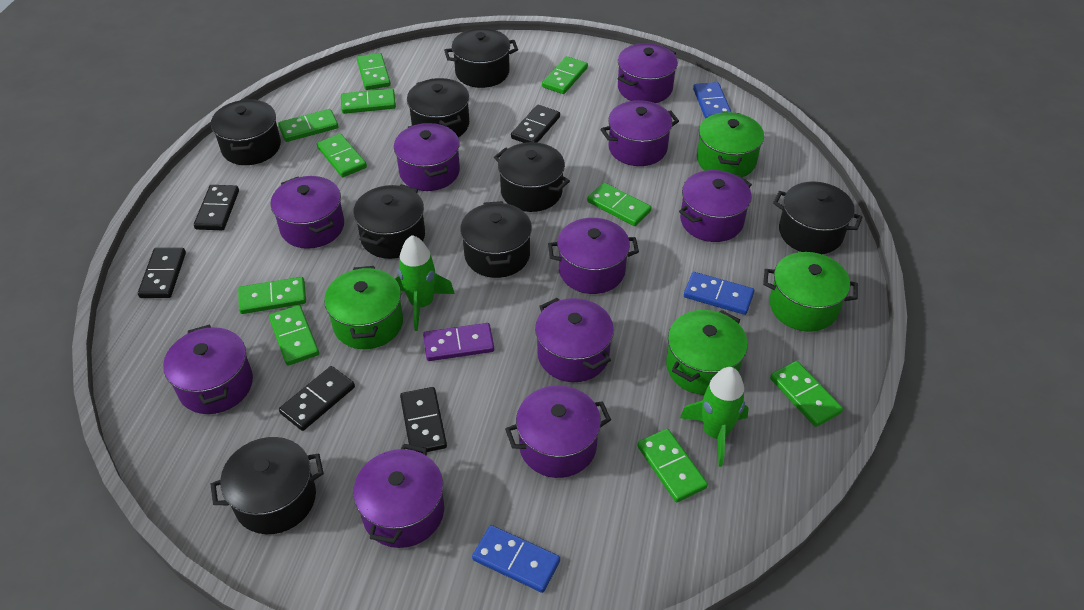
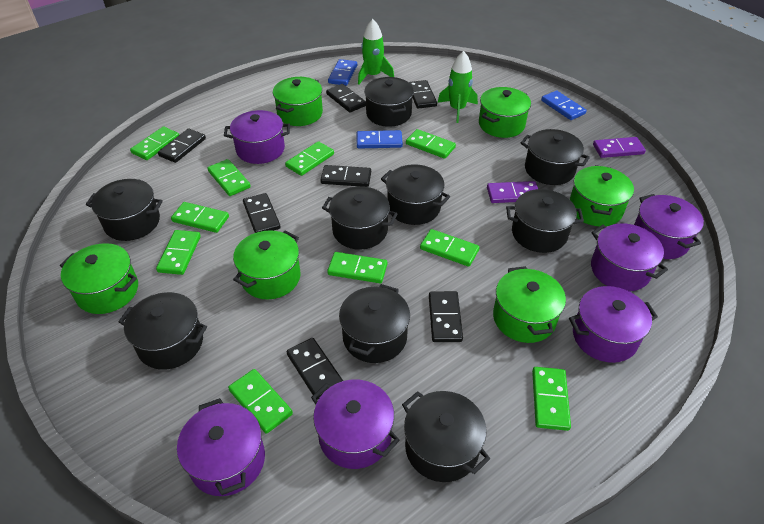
black domino: 5 -> 7
black pot: 8 -> 9
green pot: 4 -> 6
purple domino: 1 -> 2
purple pot: 10 -> 6

